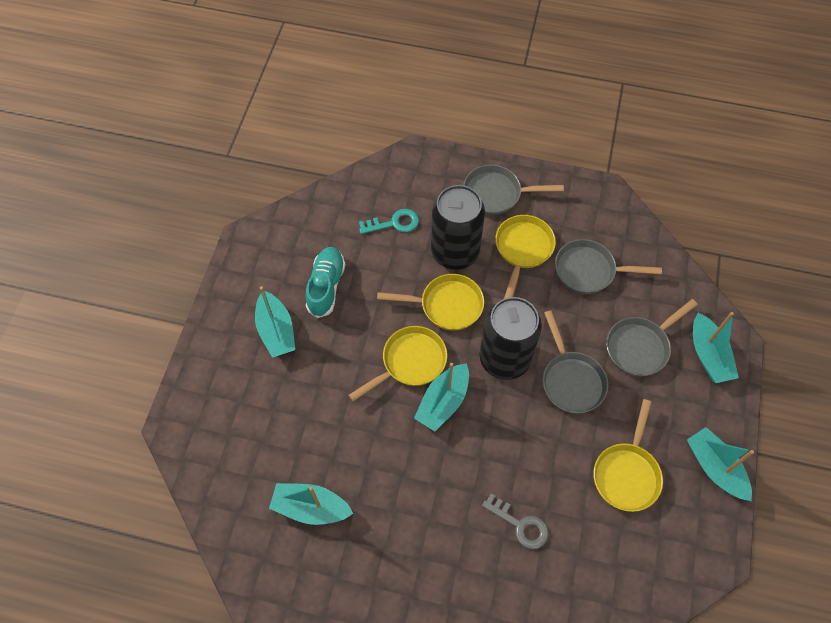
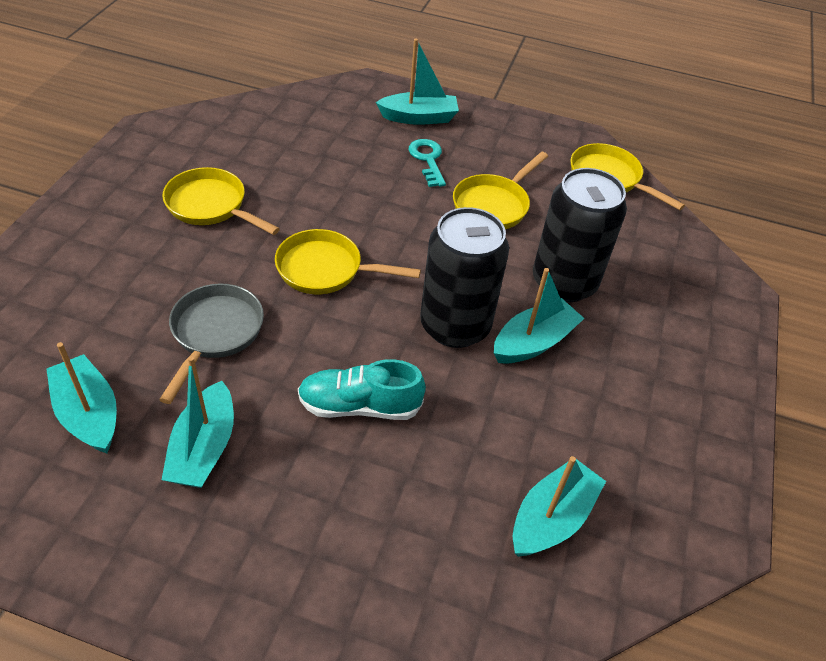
grey key: 1 -> 0
grey pan: 4 -> 1

